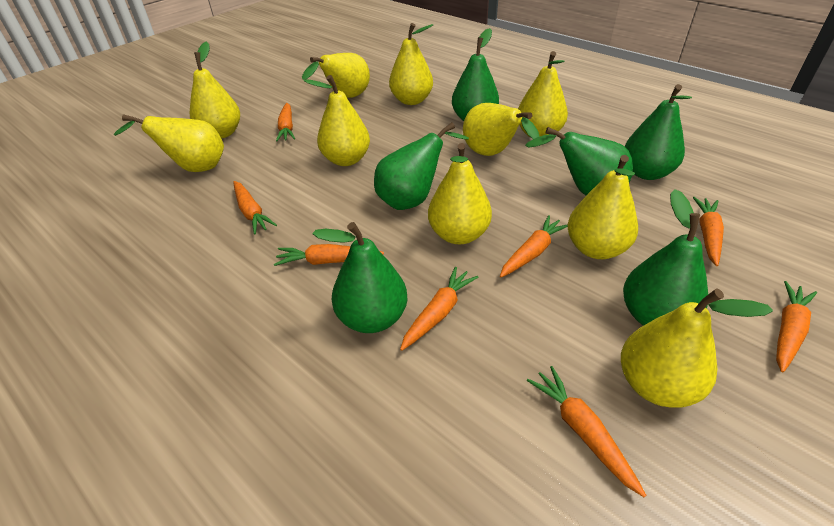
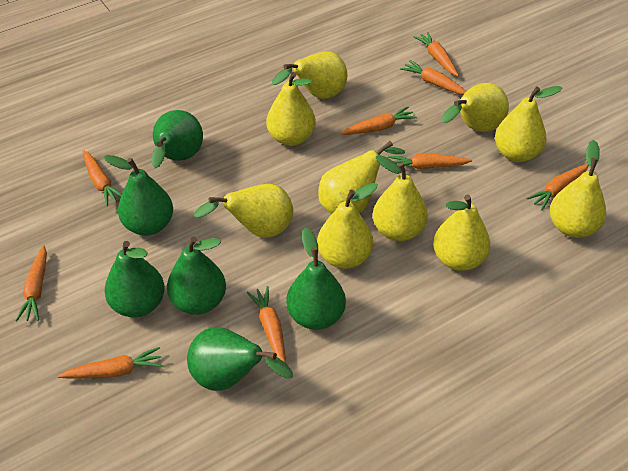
orange carrot: 8 -> 9

